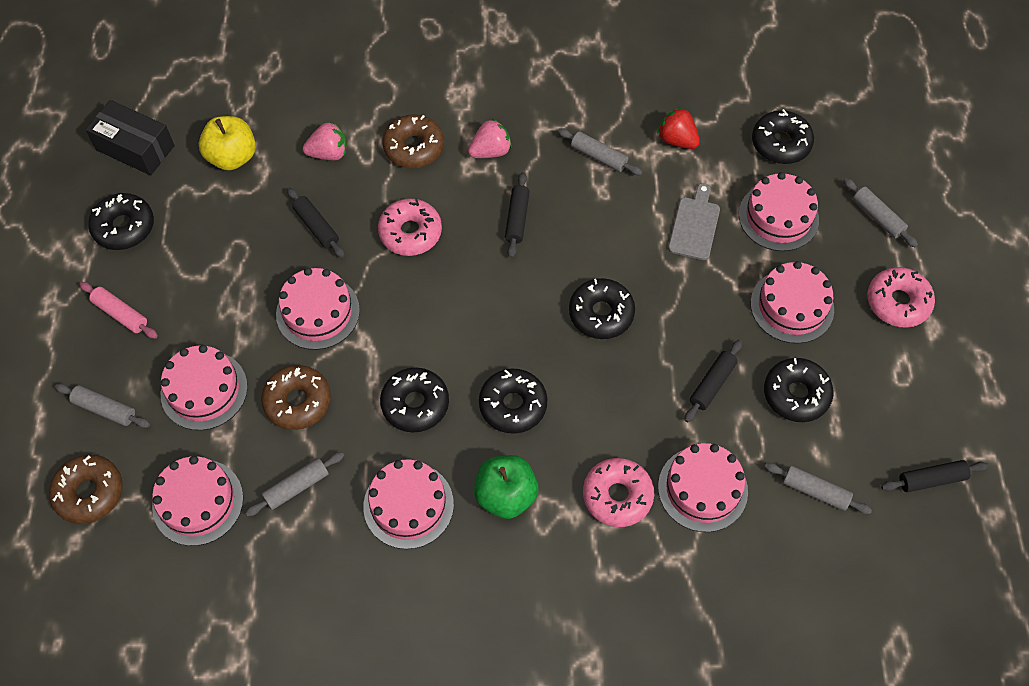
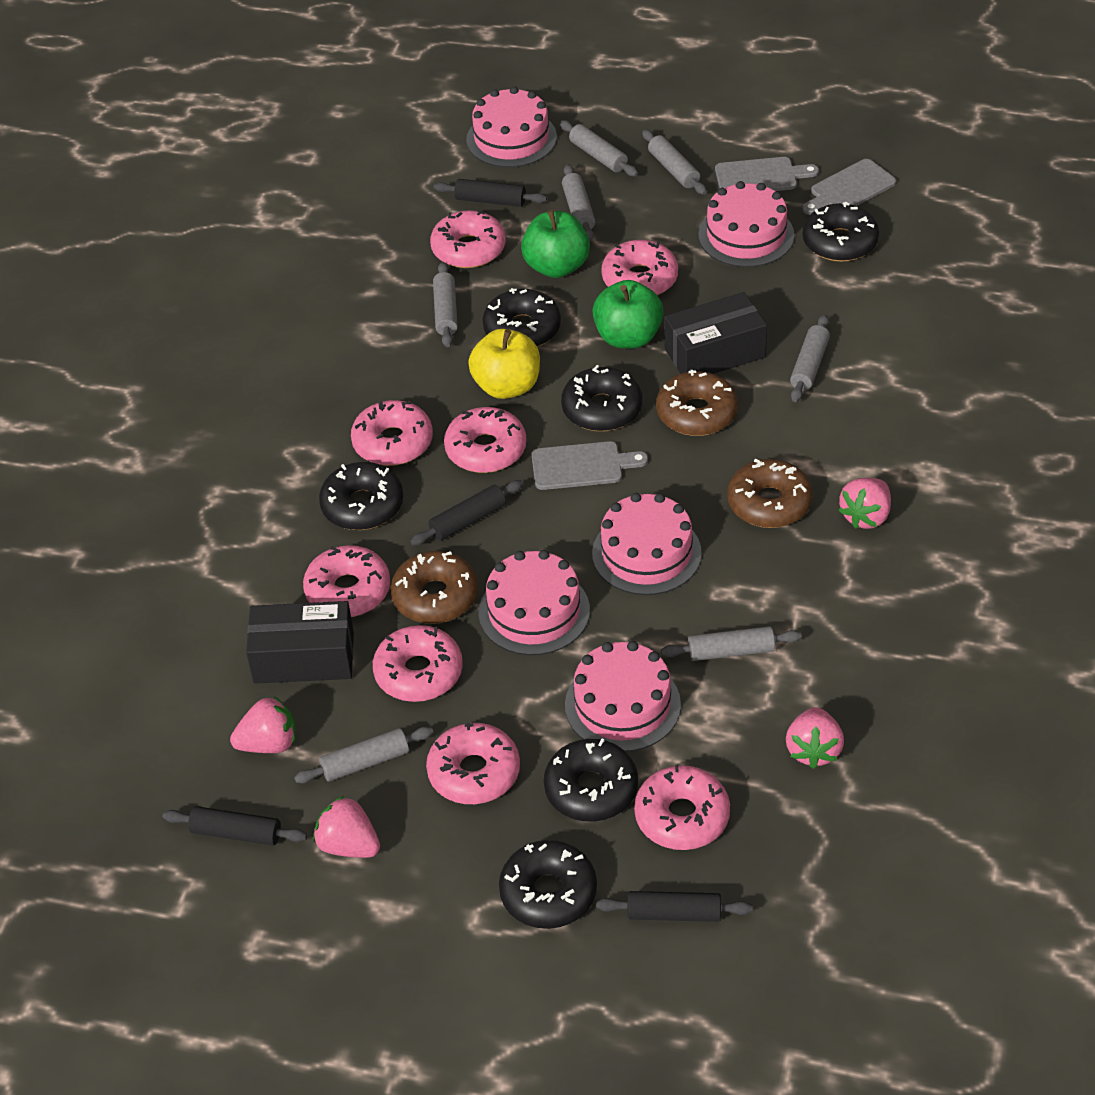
black box: 1 -> 2
green apple: 1 -> 2
grey cutting board: 1 -> 3
grey rolling pin: 5 -> 7
pink cake: 7 -> 5
pink donut: 3 -> 8
pink rolling pin: 1 -> 0
pink strawberry: 2 -> 4
red strawberry: 1 -> 0

